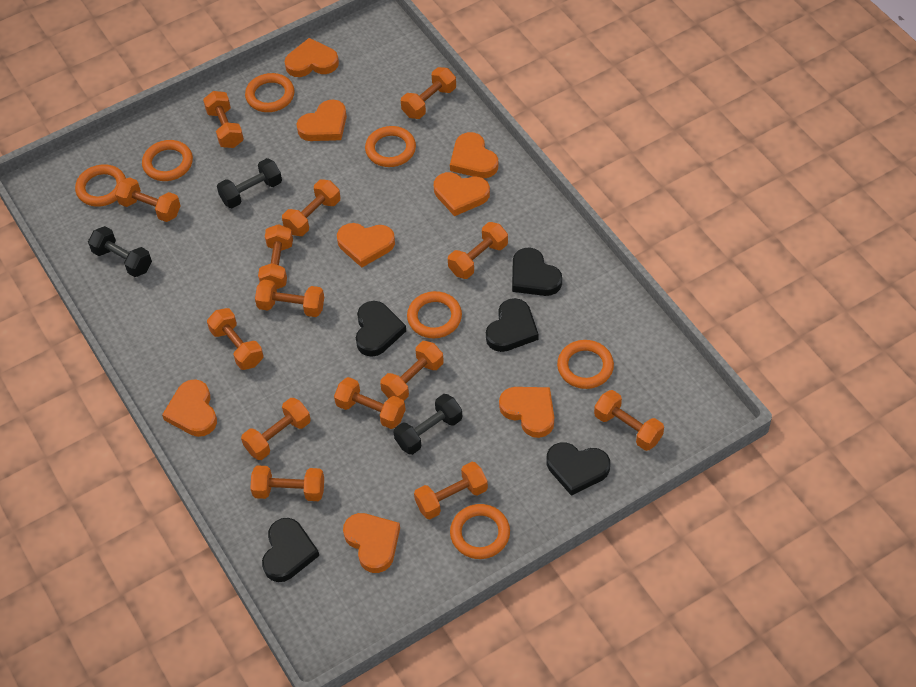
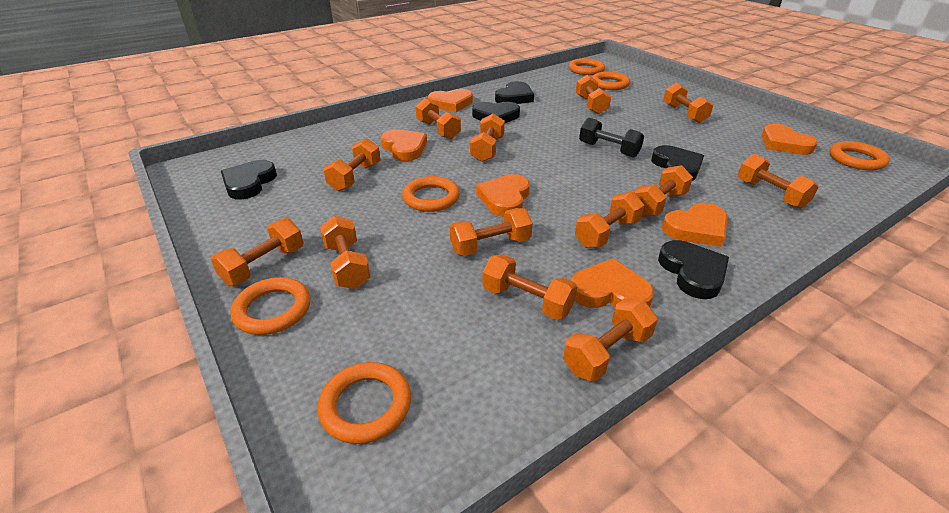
black dumbbell: 3 -> 1
orange dumbbell: 14 -> 13
orange heart: 8 -> 6
orange ring: 7 -> 6

